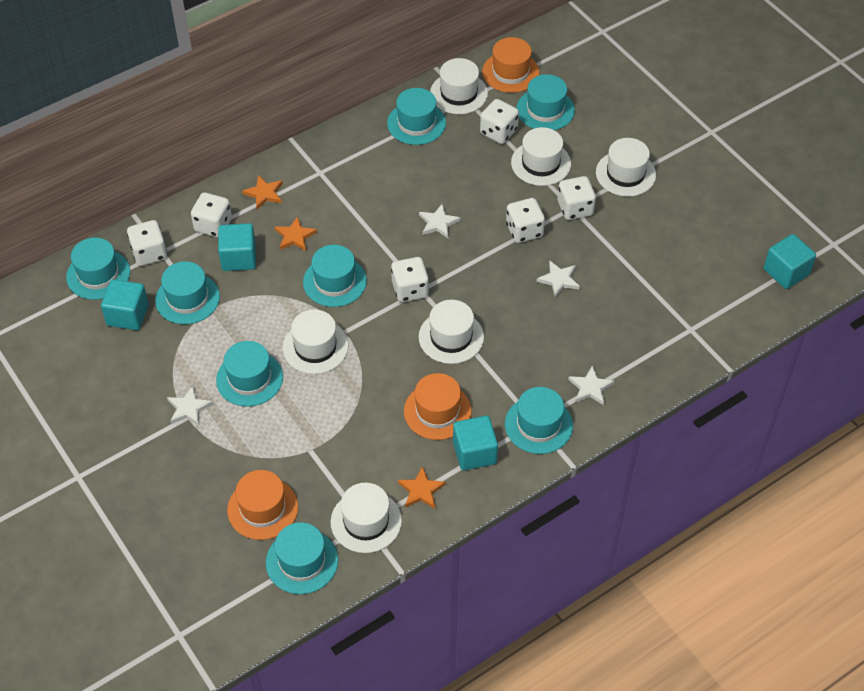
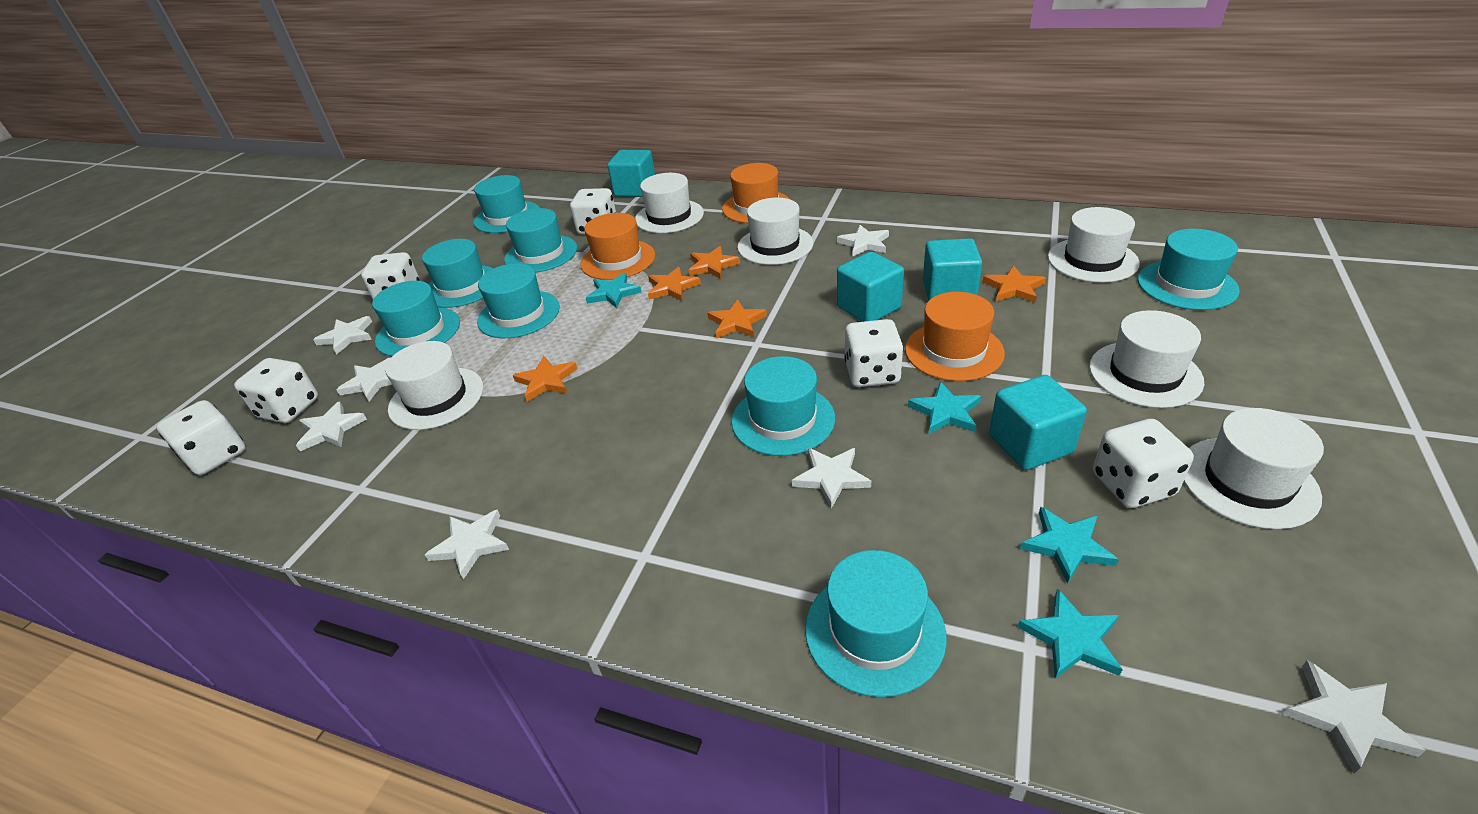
orange star: 3 -> 5
turquoise star: 0 -> 4
white star: 4 -> 7

